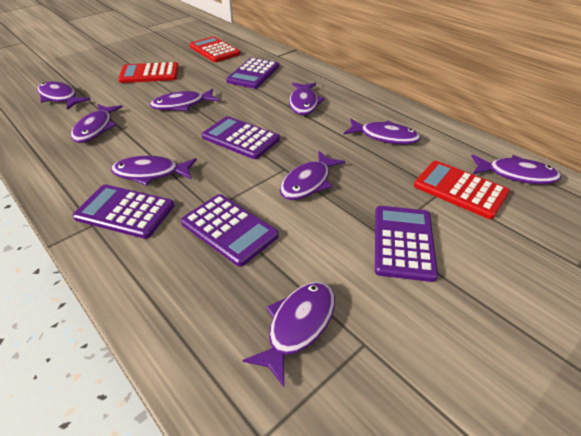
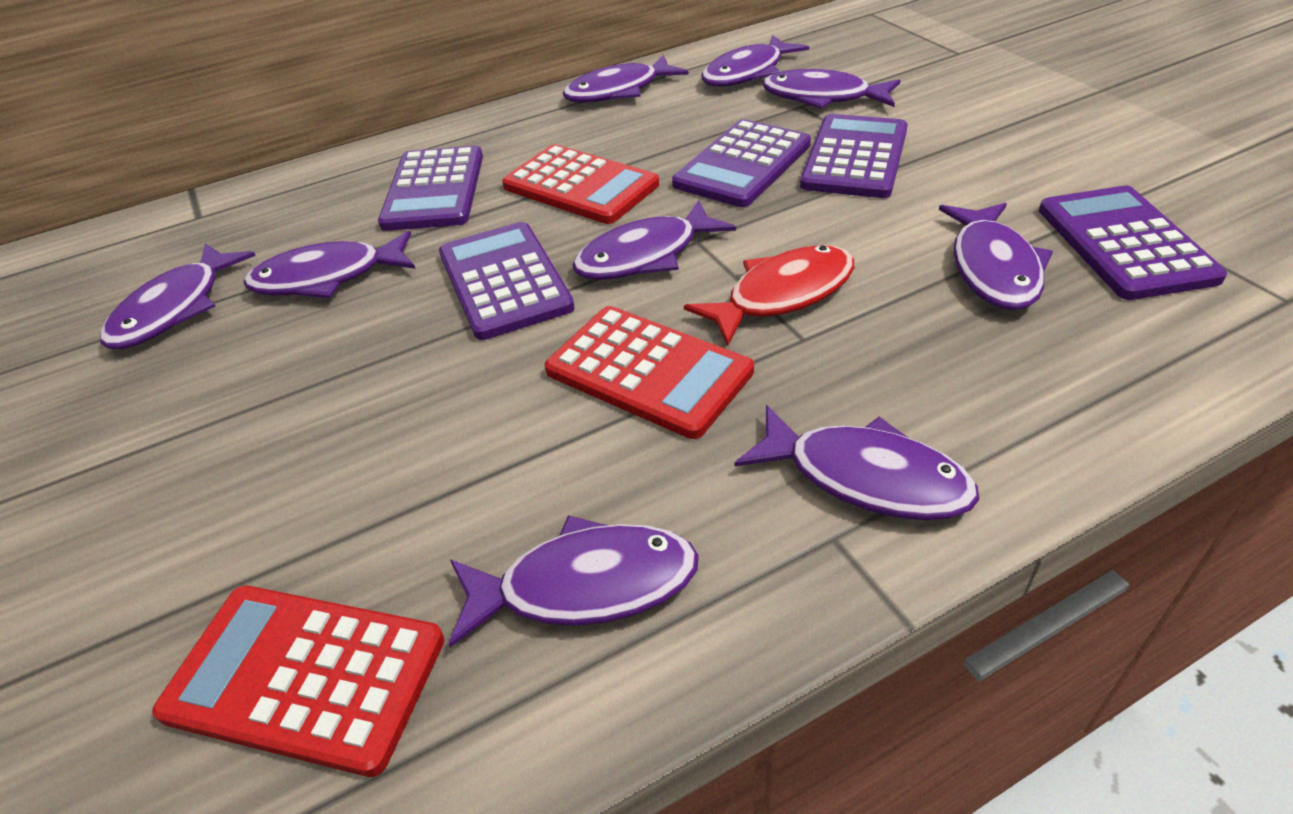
red fish: 0 -> 1

